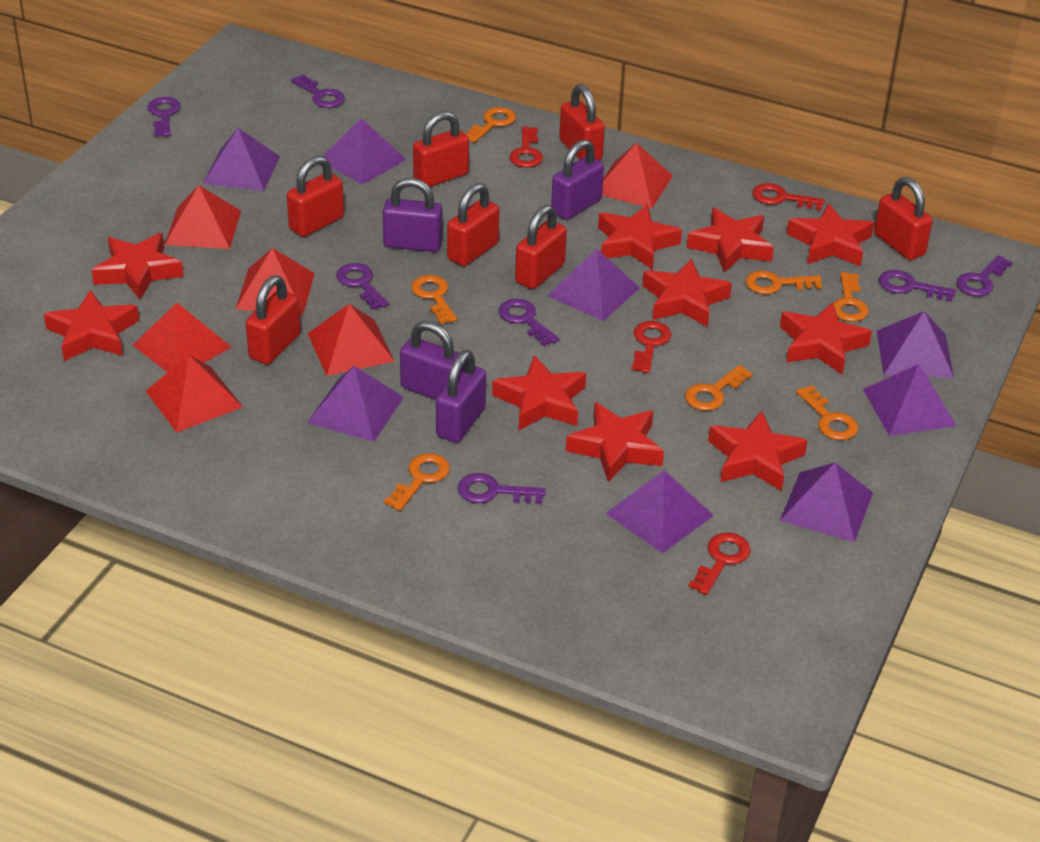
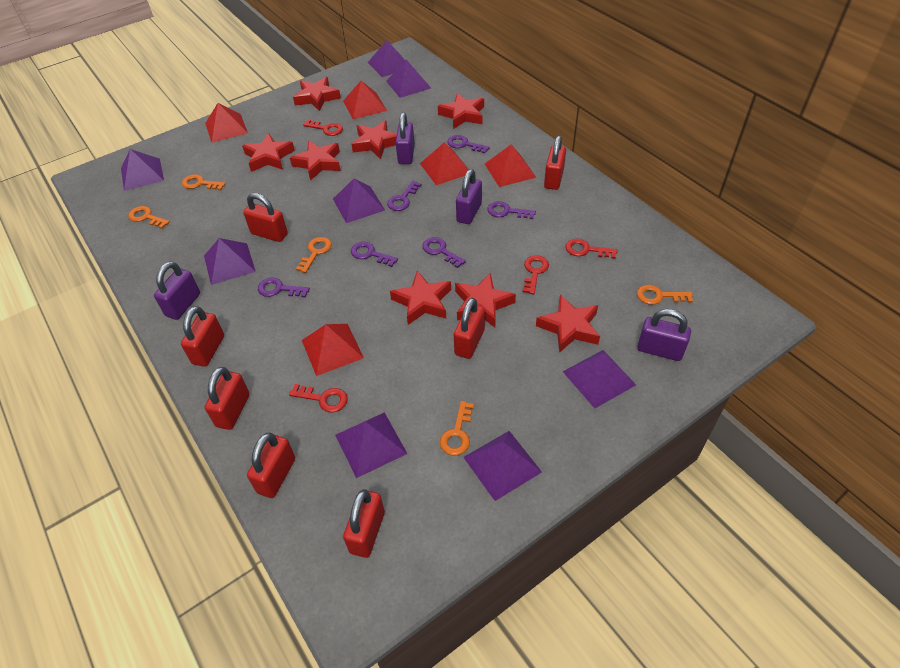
orange key: 7 -> 5
purple key: 7 -> 6
red pyramid: 6 -> 5
red star: 10 -> 8

